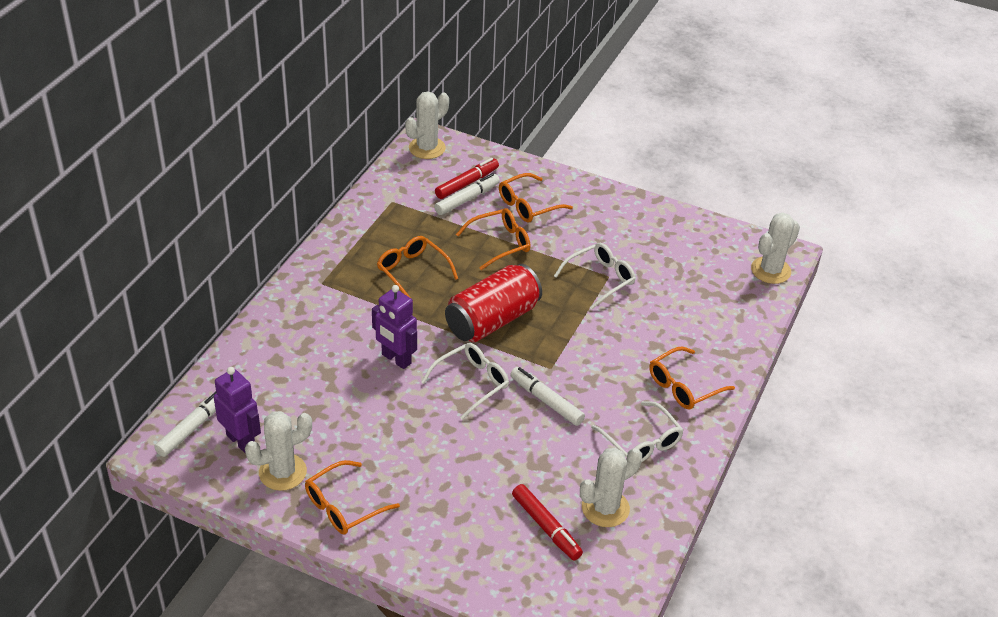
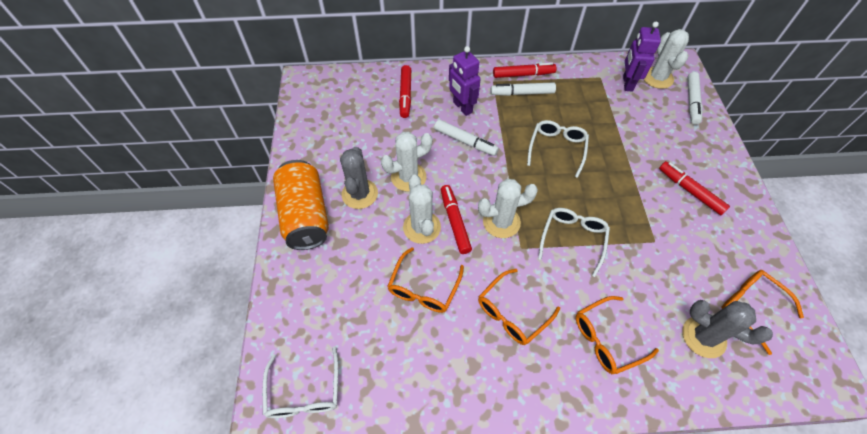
grey cactus: 0 -> 2
orange can: 0 -> 1
orange glasses: 5 -> 4
red can: 1 -> 0
red marker: 2 -> 4

